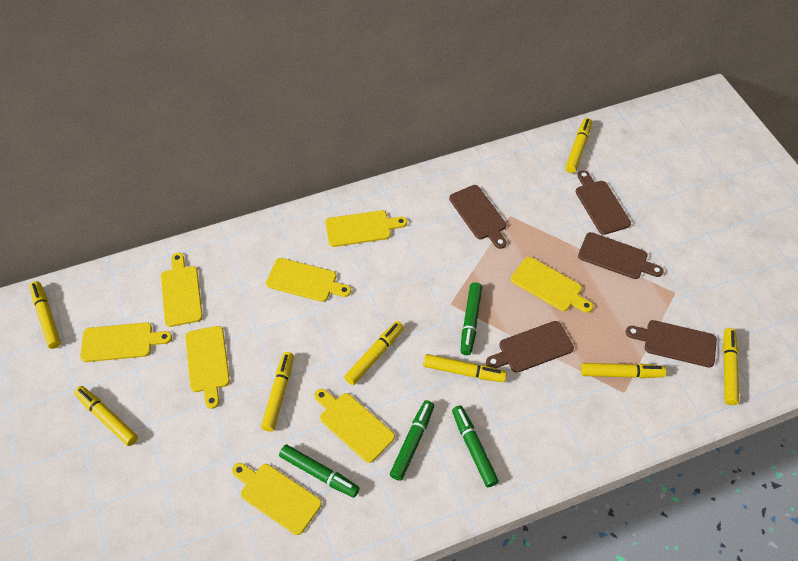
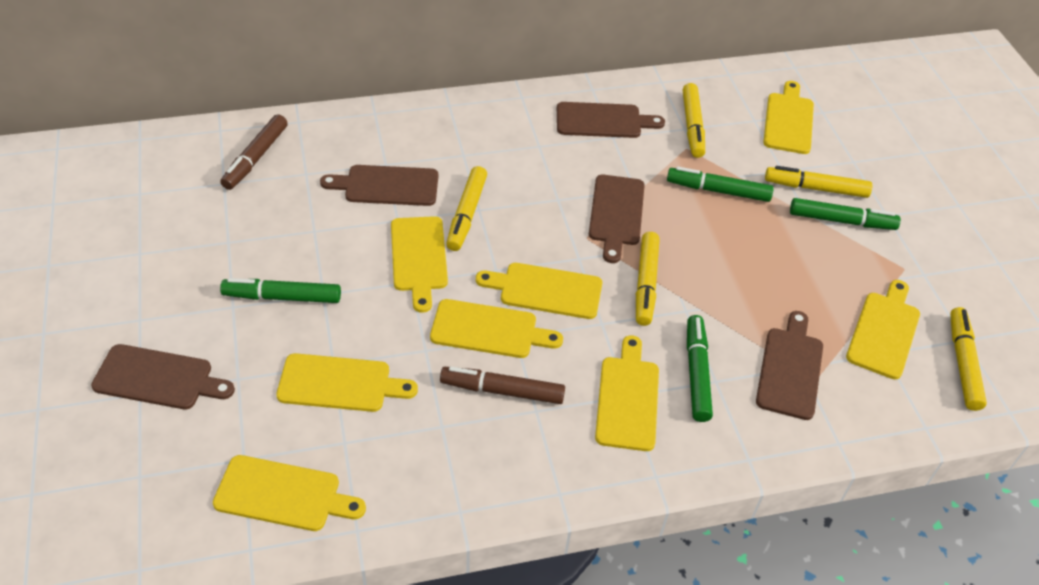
brown marker: 0 -> 2
yellow marker: 8 -> 5

